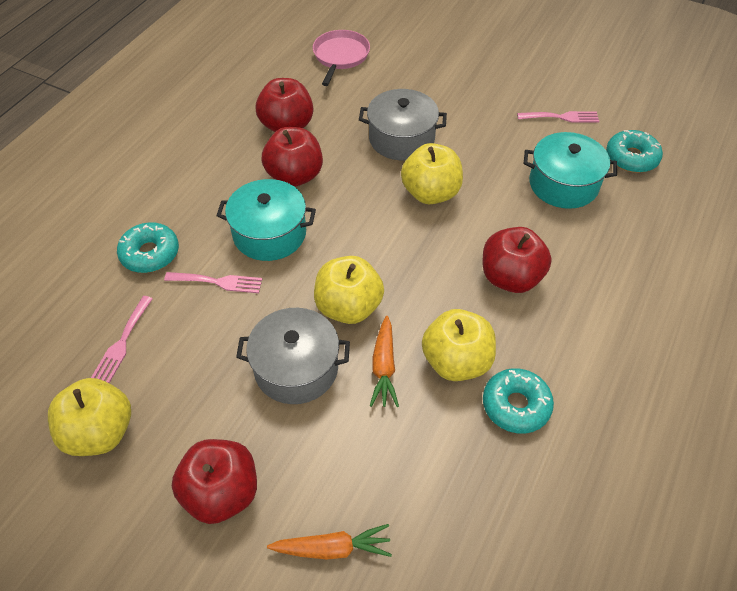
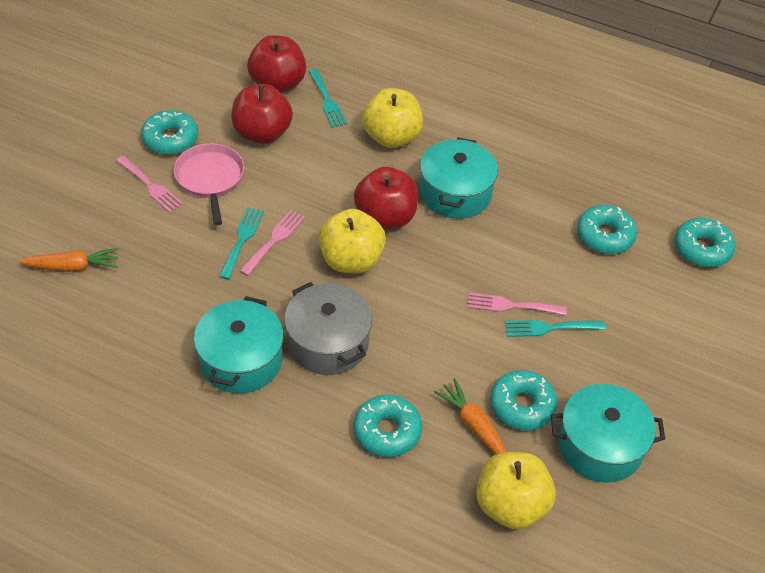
grey pot: 2 -> 1
red apple: 4 -> 3
turquoise donut: 3 -> 5
turquoise fork: 0 -> 3
turquoise pot: 2 -> 3
yellow apple: 4 -> 3

